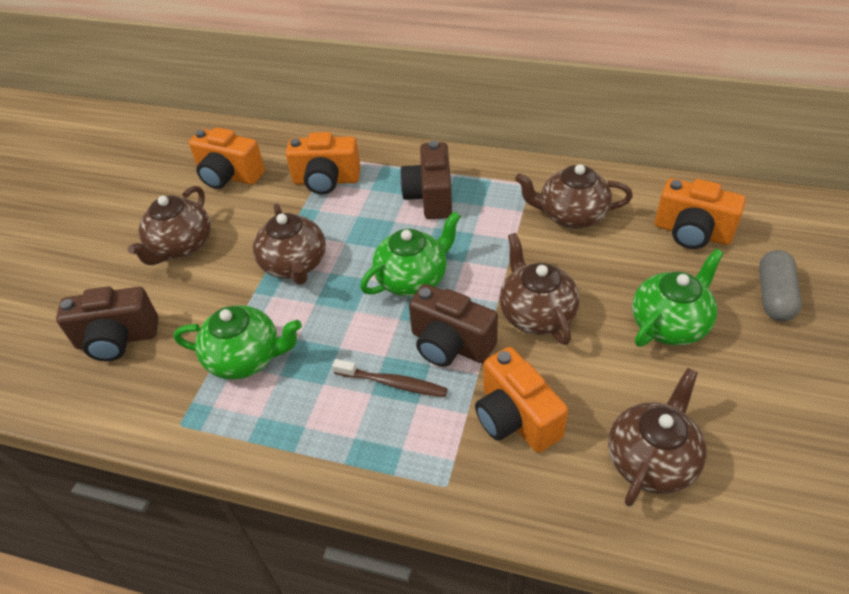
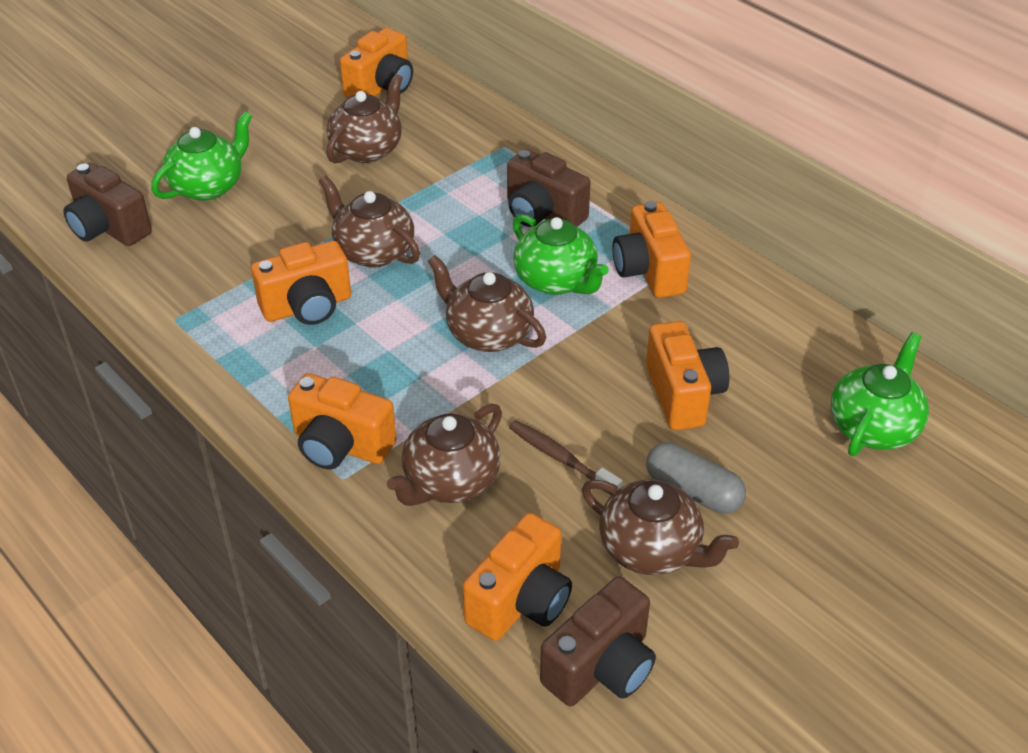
orange camera: 4 -> 6

